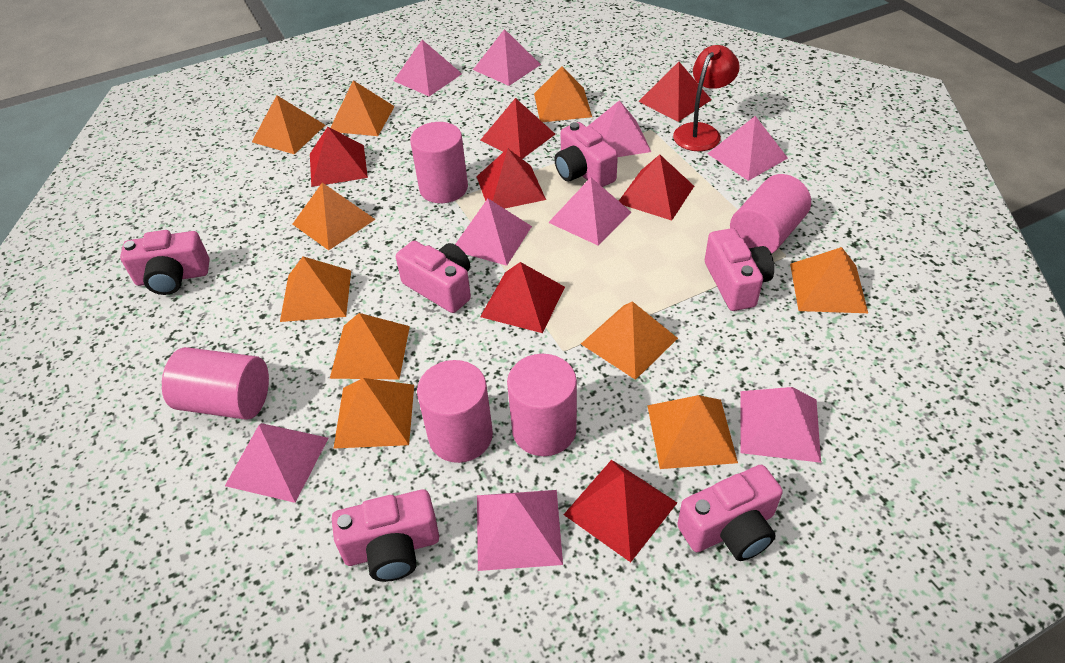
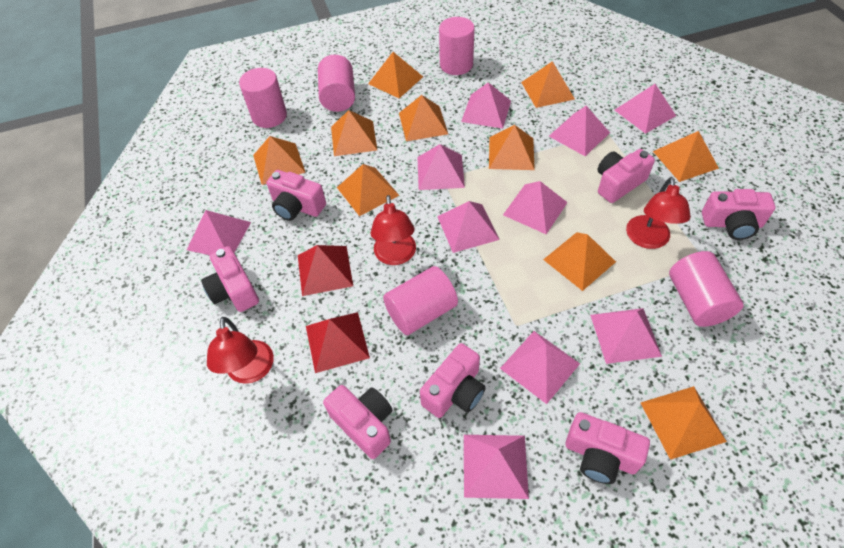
pink camera: 6 -> 7
pink pyramid: 9 -> 10
red lamp: 1 -> 3
red pyramid: 7 -> 2

